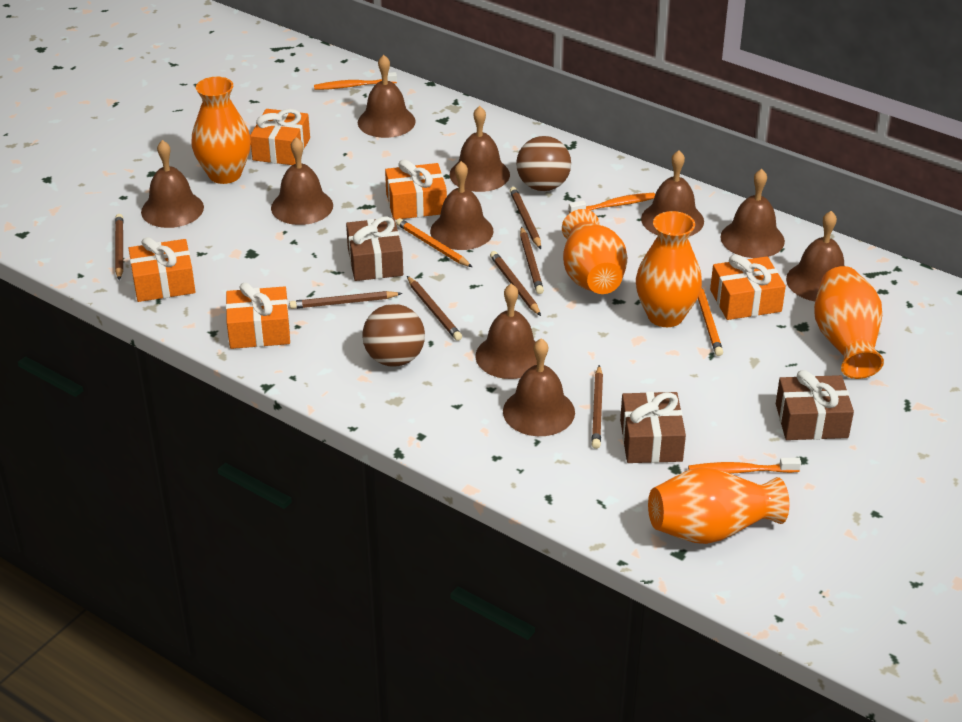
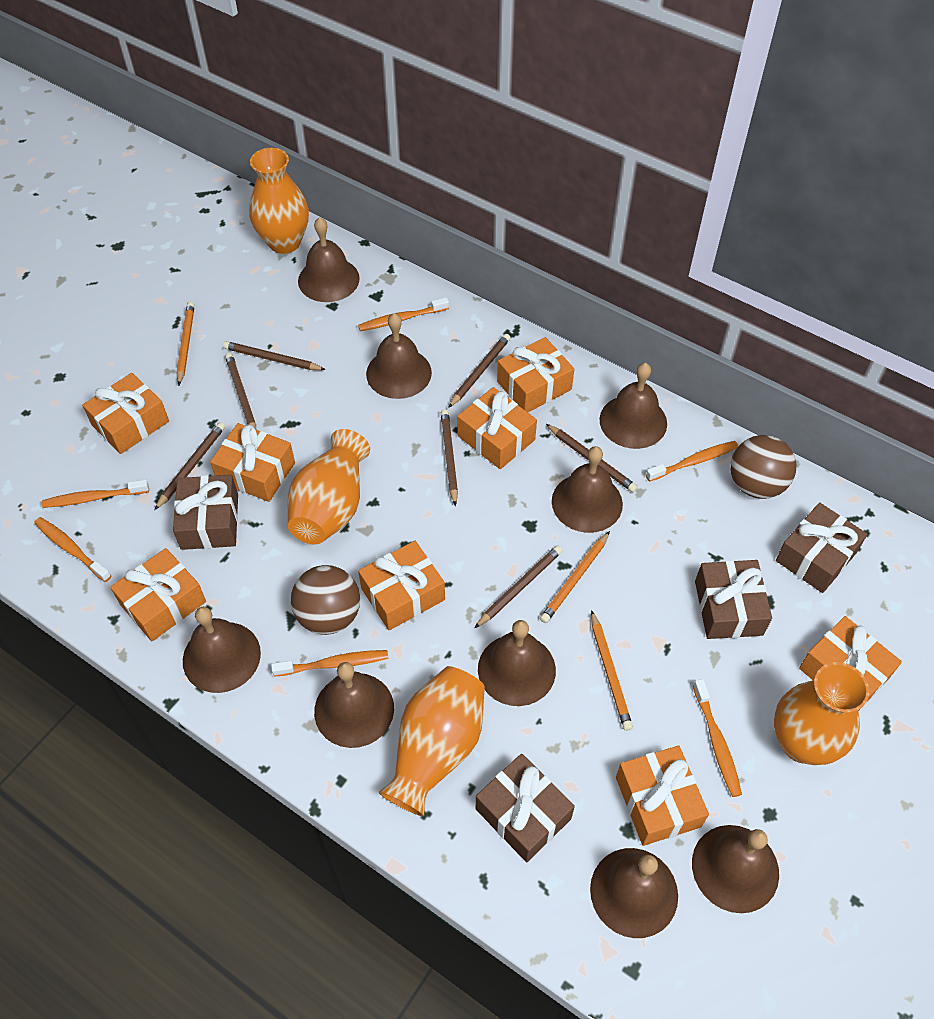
brown bell: 10 -> 9
brown gift: 3 -> 4
orange gift: 5 -> 8
orange pencil: 2 -> 3
orange toothbrush: 3 -> 6
orange vase: 5 -> 4

